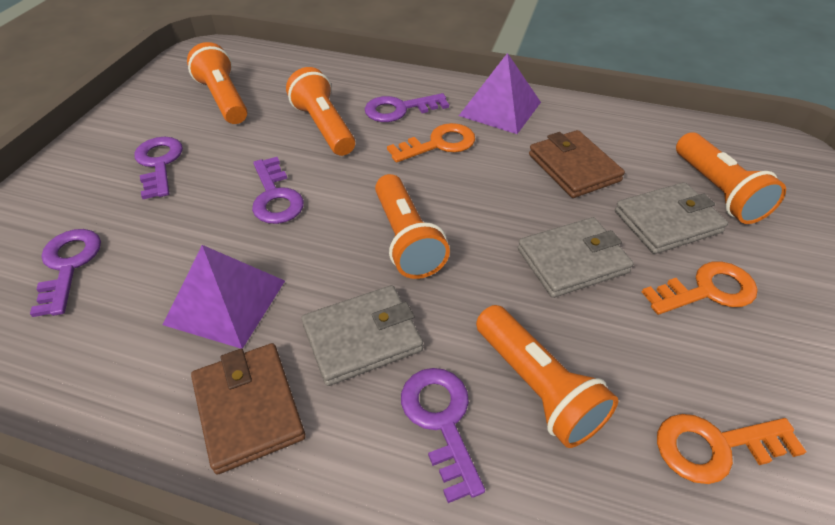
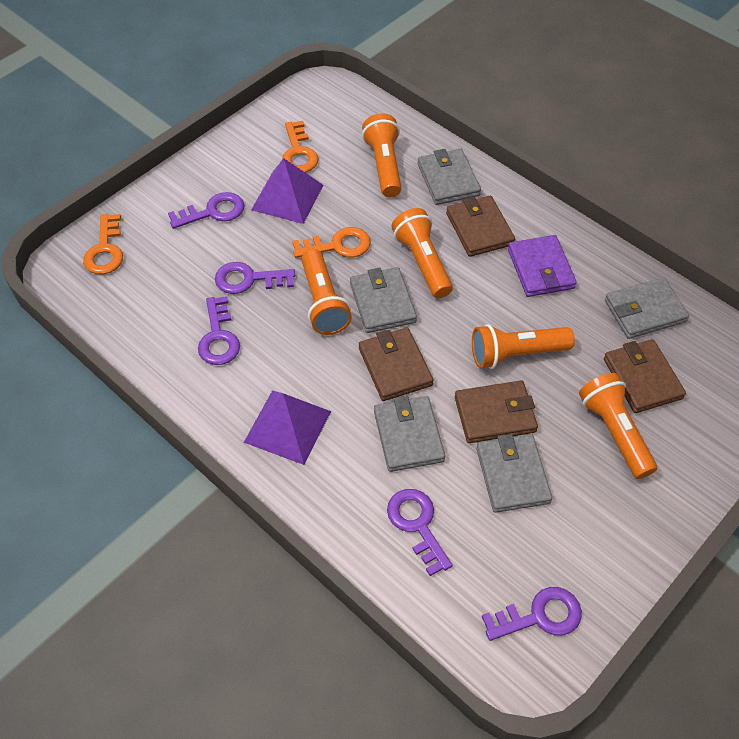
brown wallet: 2 -> 4
grey wallet: 3 -> 5
purple wallet: 0 -> 1

